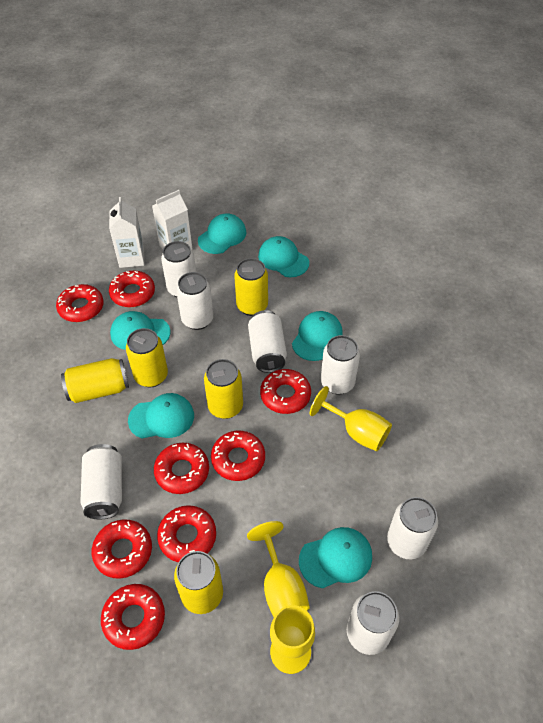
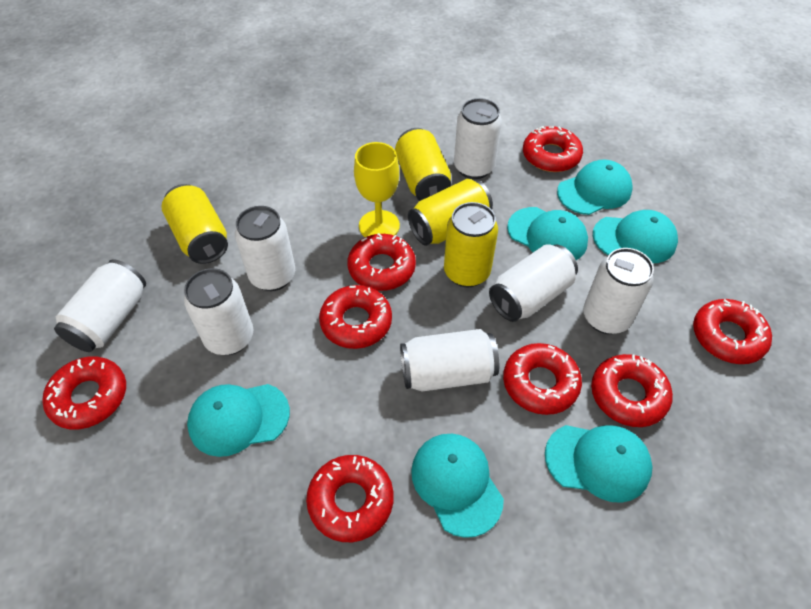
white carton: 2 -> 0
yellow can: 5 -> 4
yellow goblet: 3 -> 1

